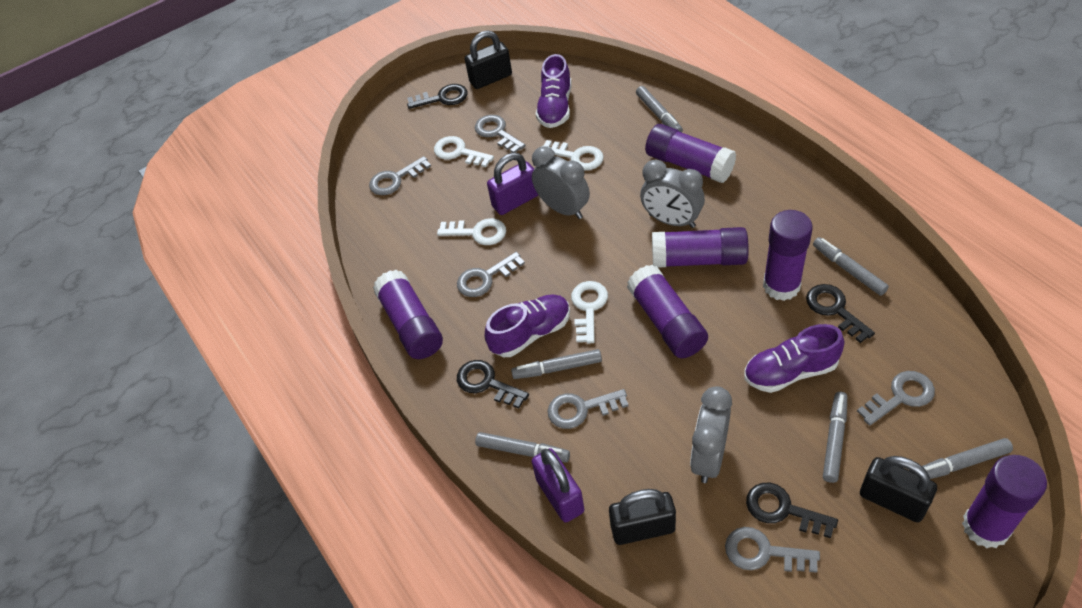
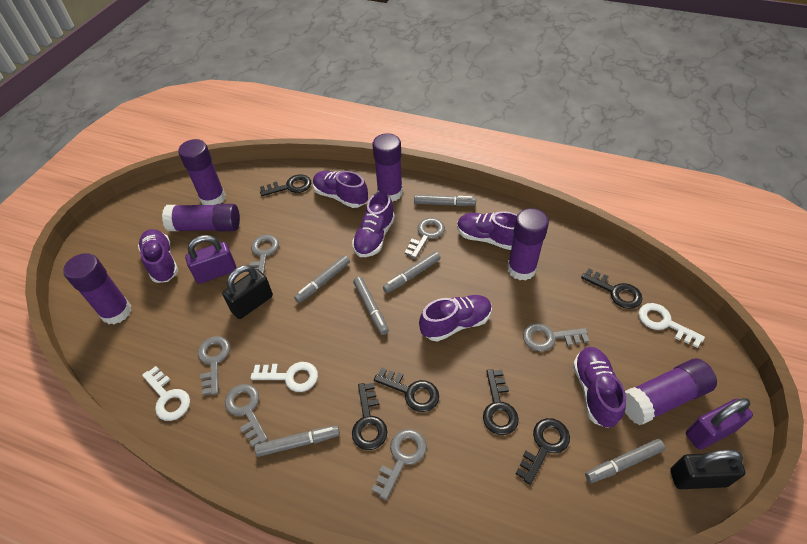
black key: 4 -> 6
black padlock: 3 -> 2
grey clock: 3 -> 0
purple shoe: 3 -> 6
white key: 4 -> 3

